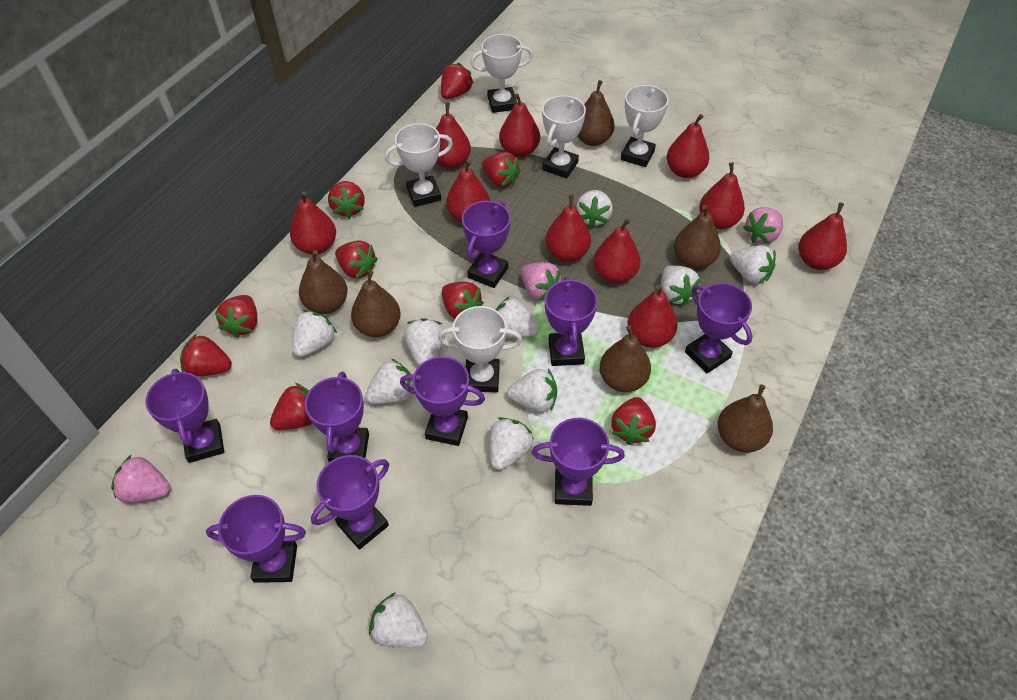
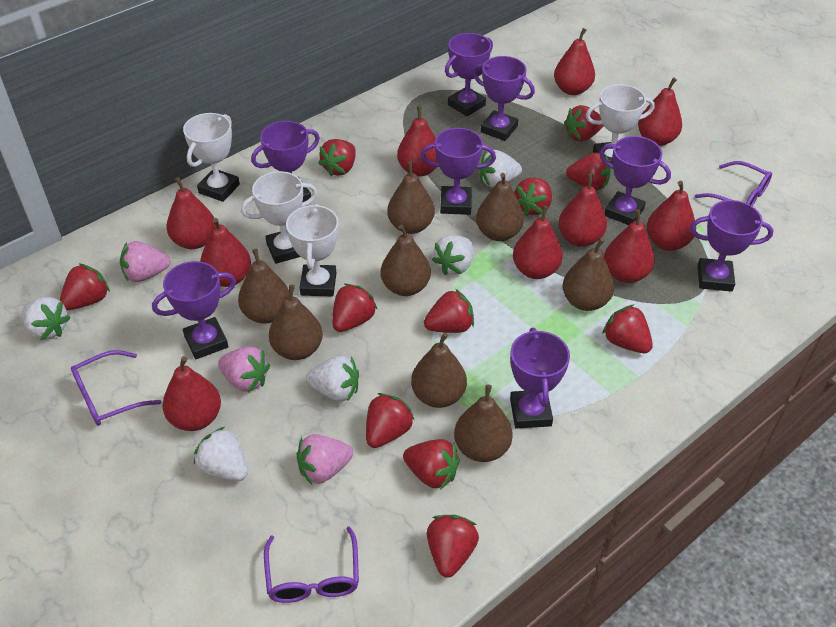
brown pear: 6 -> 8
purple glasses: 0 -> 3
purple trophy: 9 -> 8
red strawberry: 9 -> 11
white strawberry: 10 -> 5
white trophy: 5 -> 4

